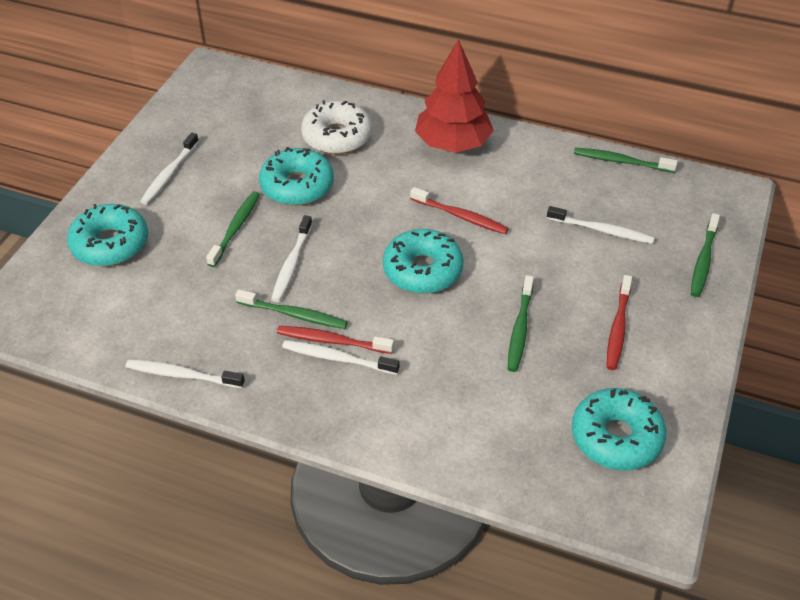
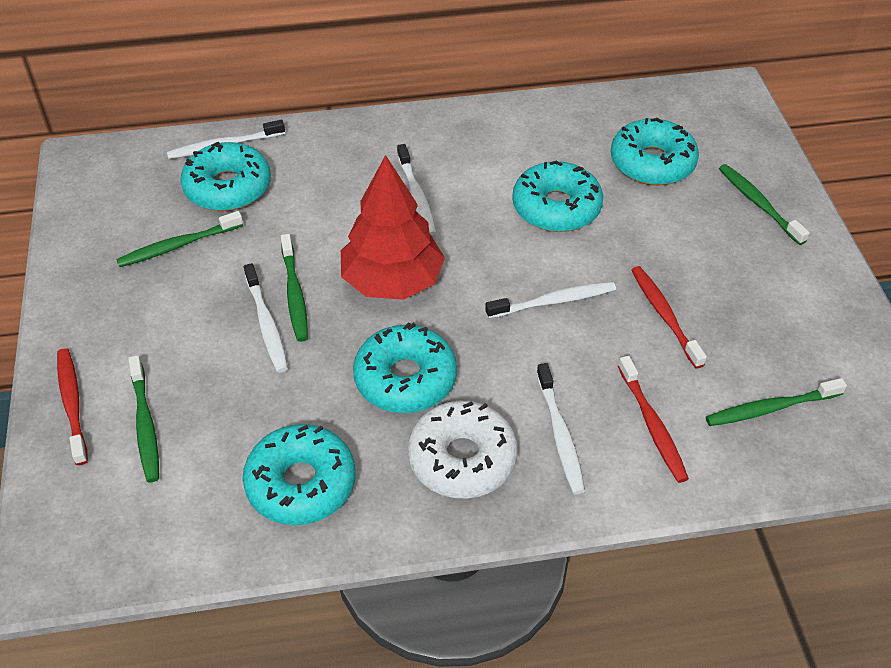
turquoise donut: 4 -> 5

